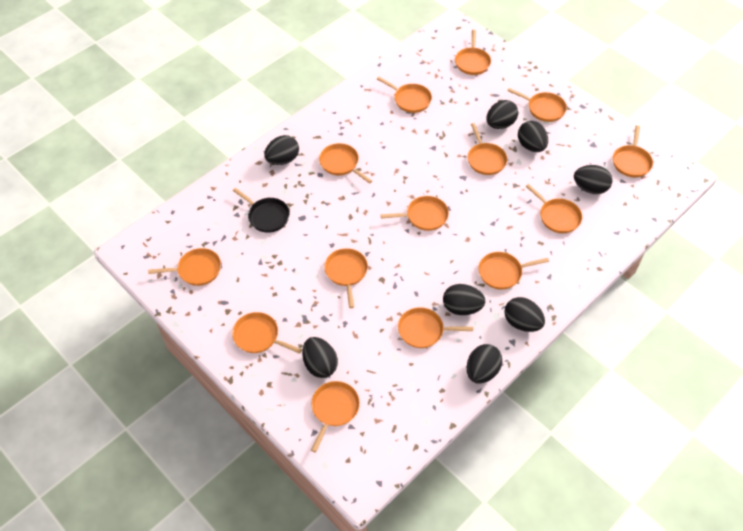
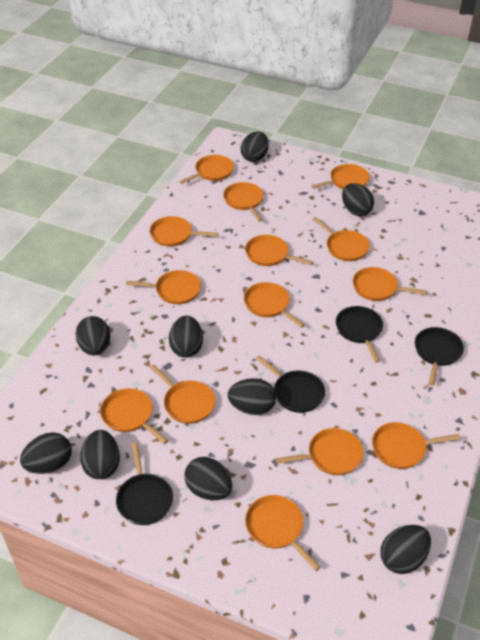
black egg: 8 -> 9
black pan: 1 -> 4

